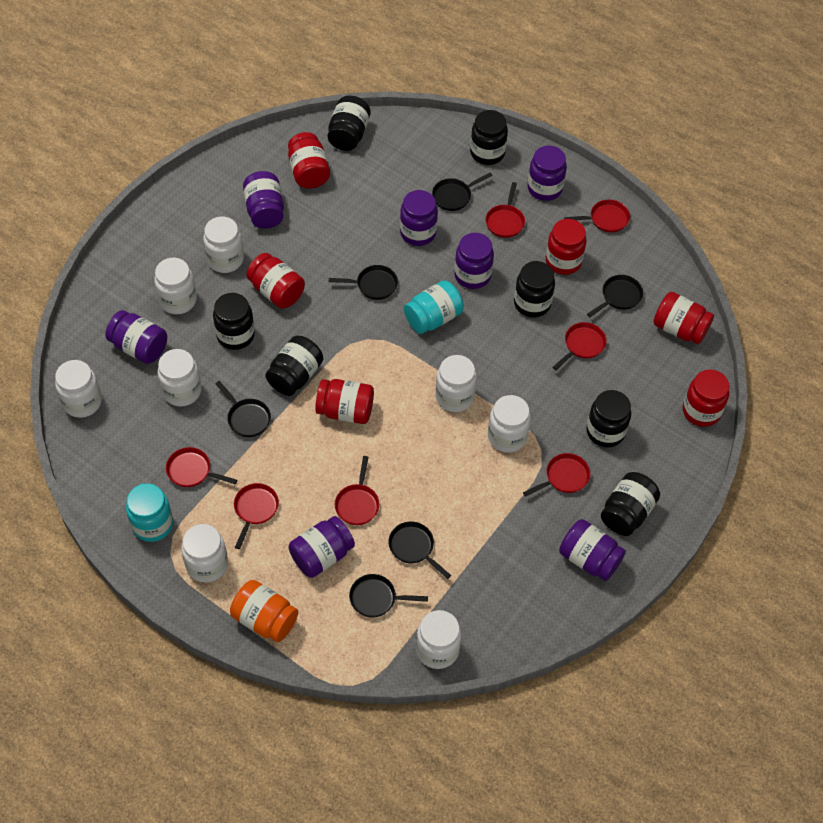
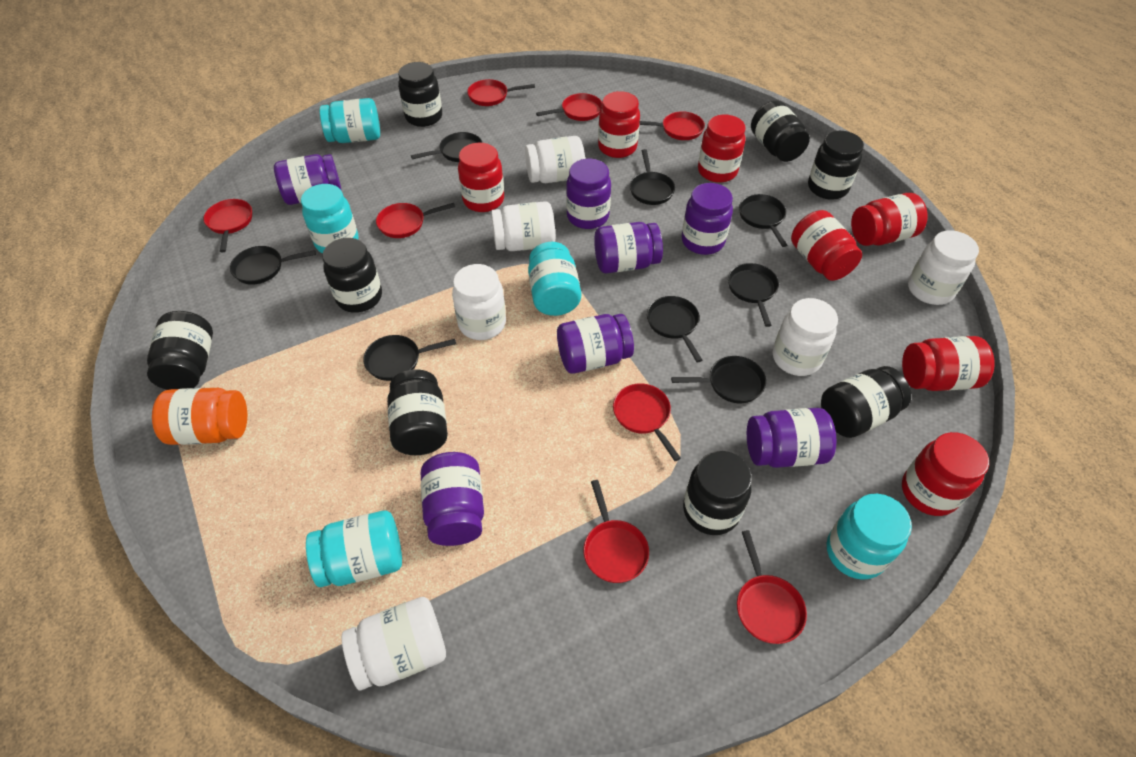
black jar: 7 -> 8
black pan: 6 -> 8
red jar: 6 -> 7
red pan: 7 -> 8
turquoise jar: 2 -> 5
white jar: 8 -> 6

